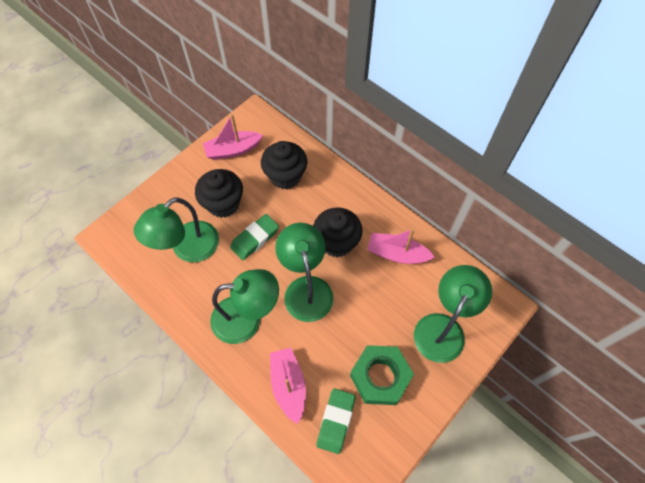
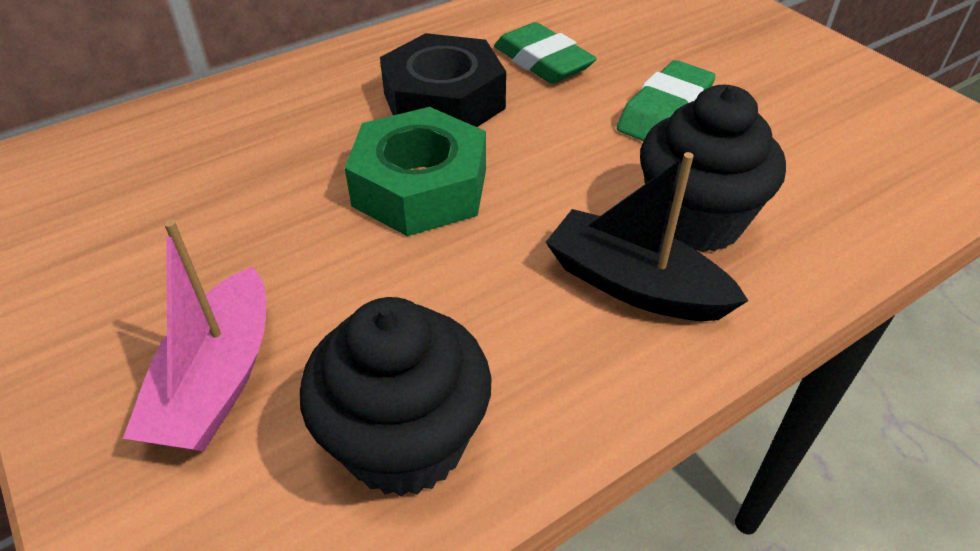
black boat: 0 -> 1
black cupcake: 3 -> 2
black nut: 0 -> 1
green lamp: 4 -> 0
pink boat: 3 -> 1

